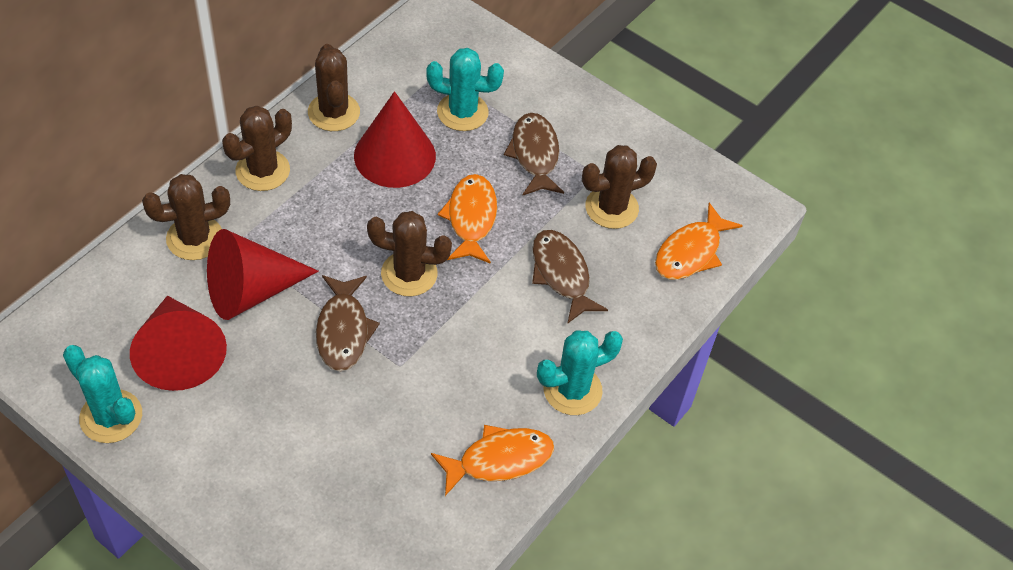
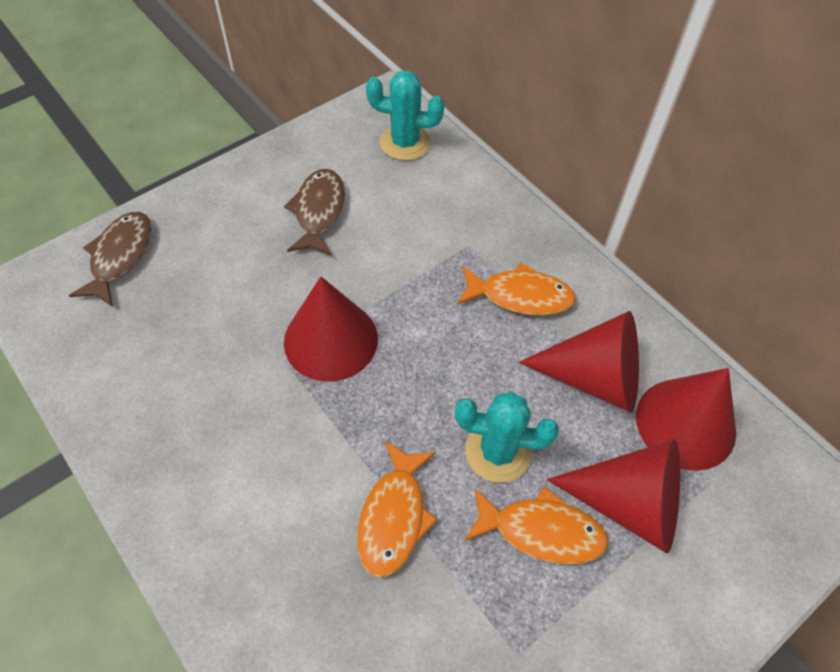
brown cactus: 5 -> 0
brown fish: 3 -> 2
red cone: 3 -> 4
turquoise cactus: 3 -> 2

